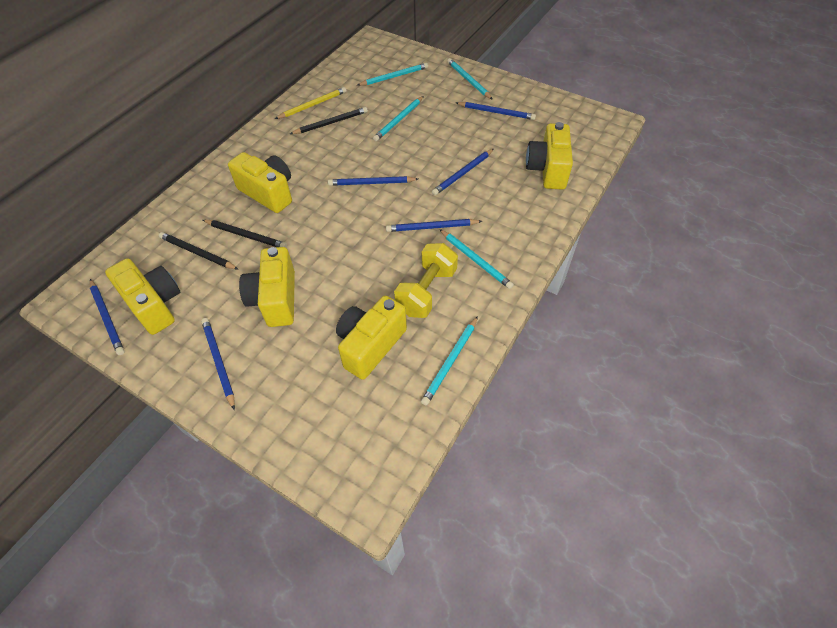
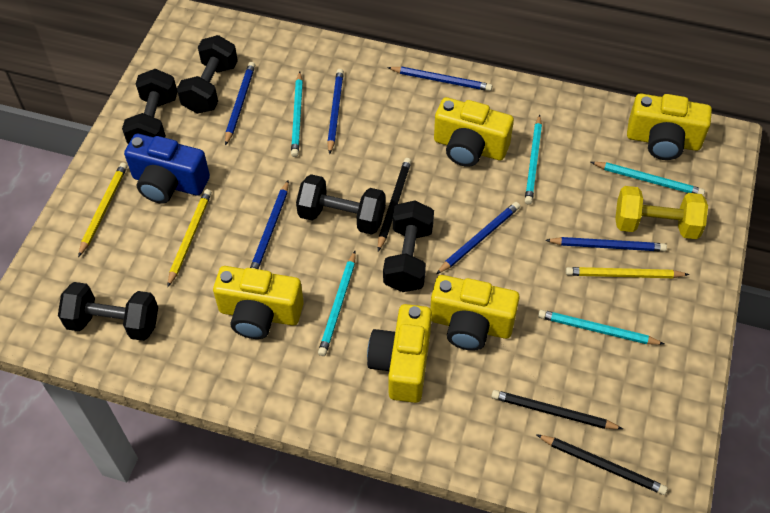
black dumbbell: 0 -> 5
blue camera: 0 -> 1
yellow pencil: 1 -> 3

